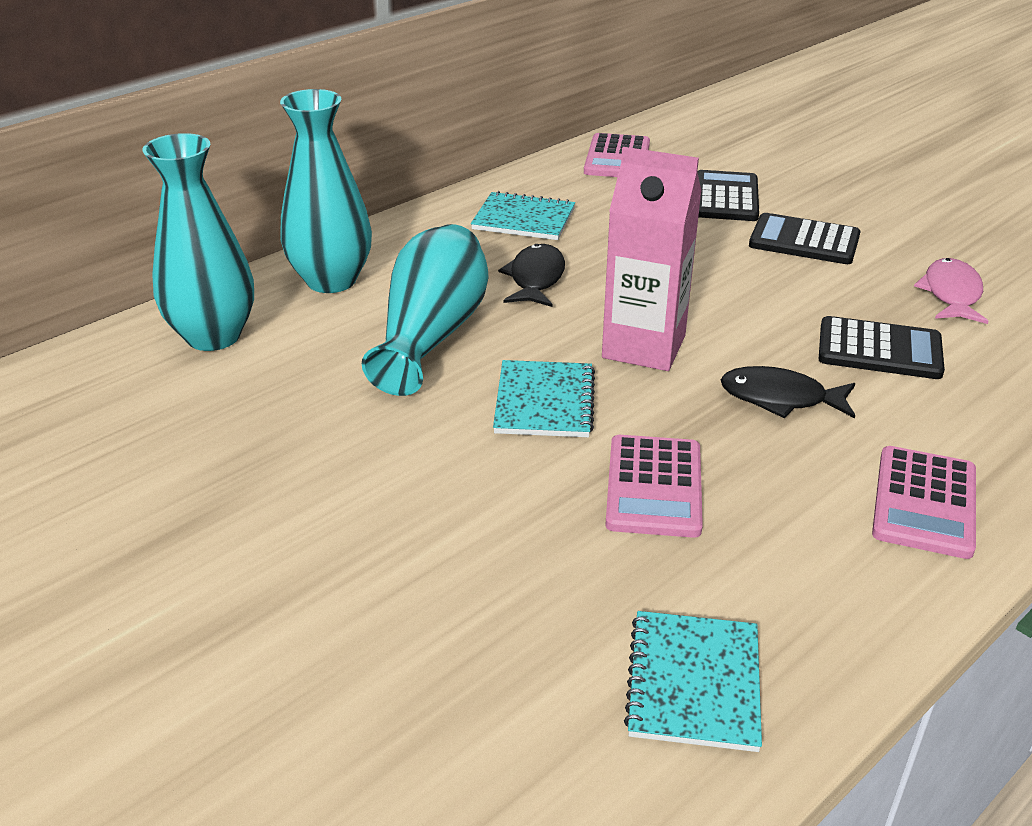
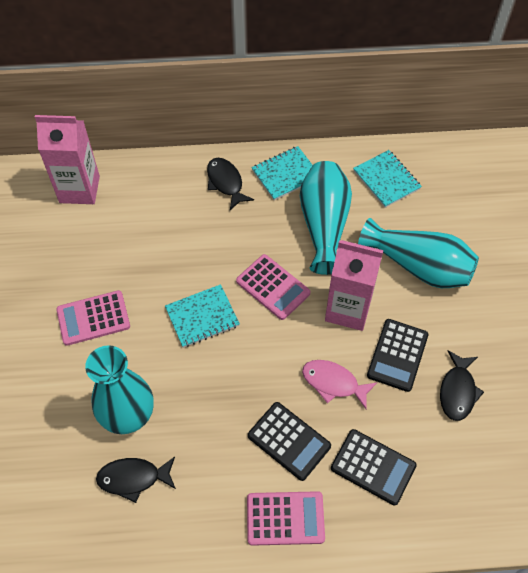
black fish: 2 -> 3
pink carton: 1 -> 2

